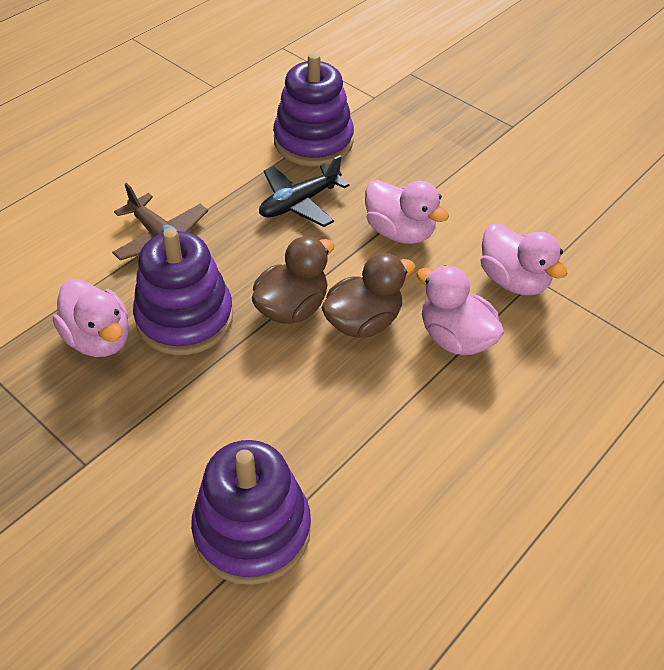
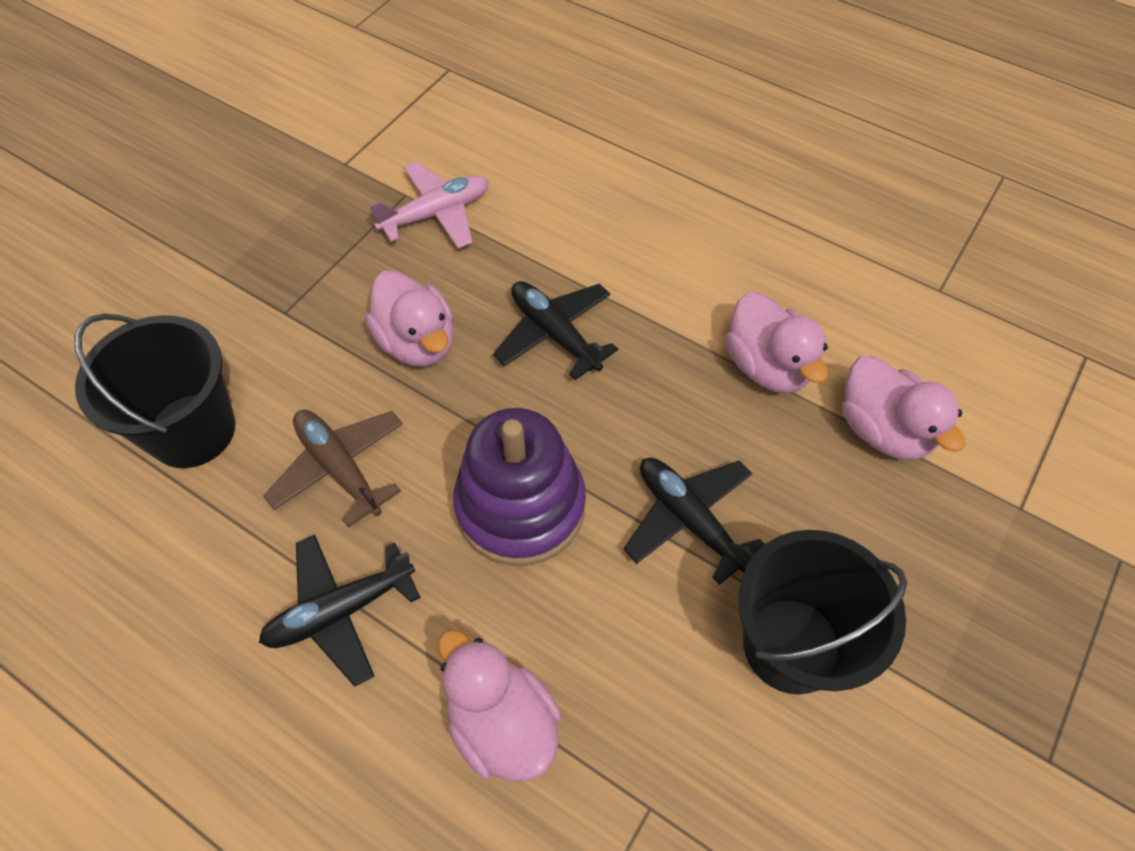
black bucket: 0 -> 2
black plane: 1 -> 3
brown duck: 2 -> 0
pink plane: 0 -> 1
purple stacking toy: 3 -> 1

